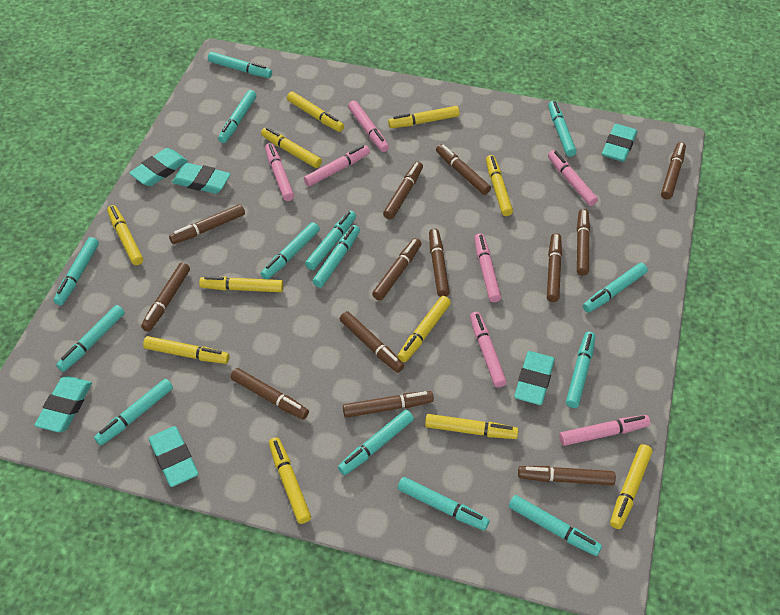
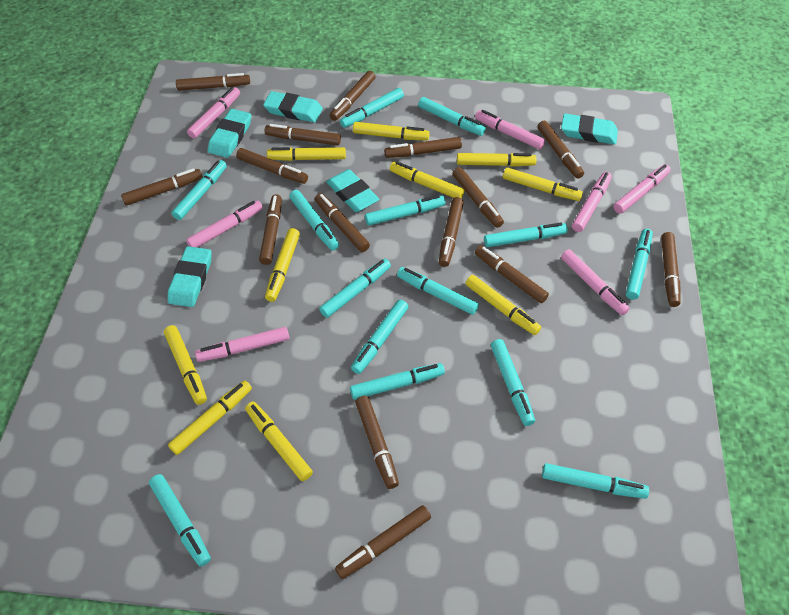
brown marker: 13 -> 15
turquoise eraser: 6 -> 5
yellow marker: 11 -> 10

